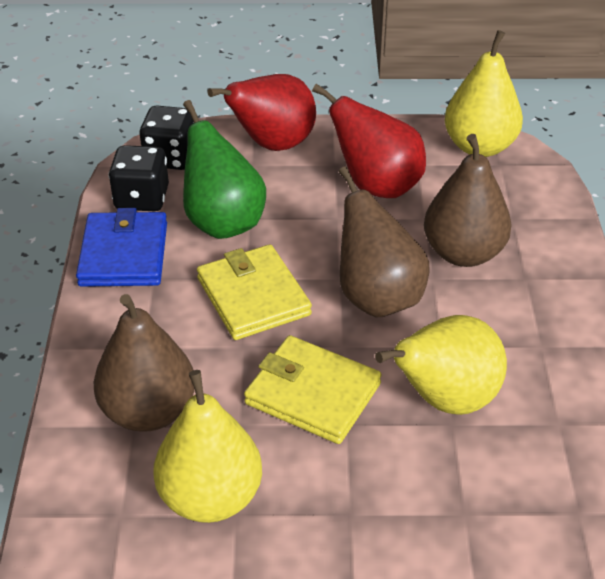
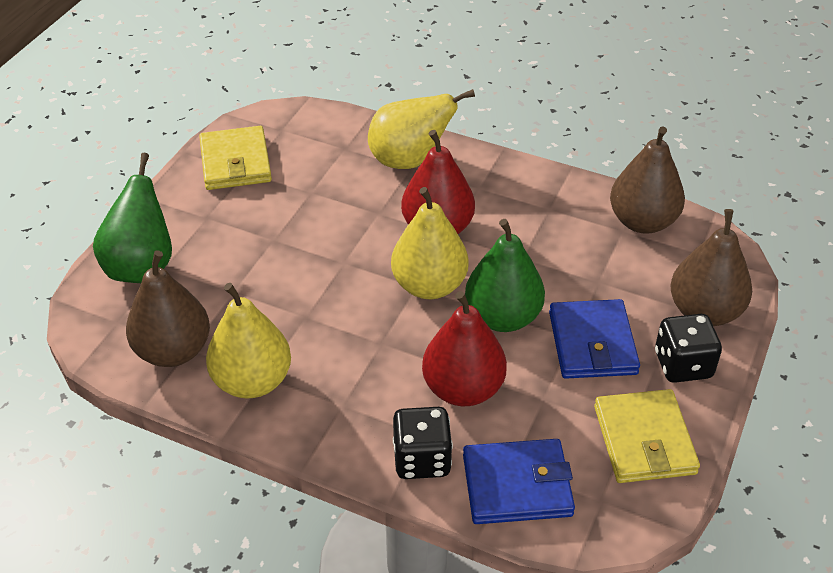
blue wallet: 1 -> 2
green pear: 1 -> 2

